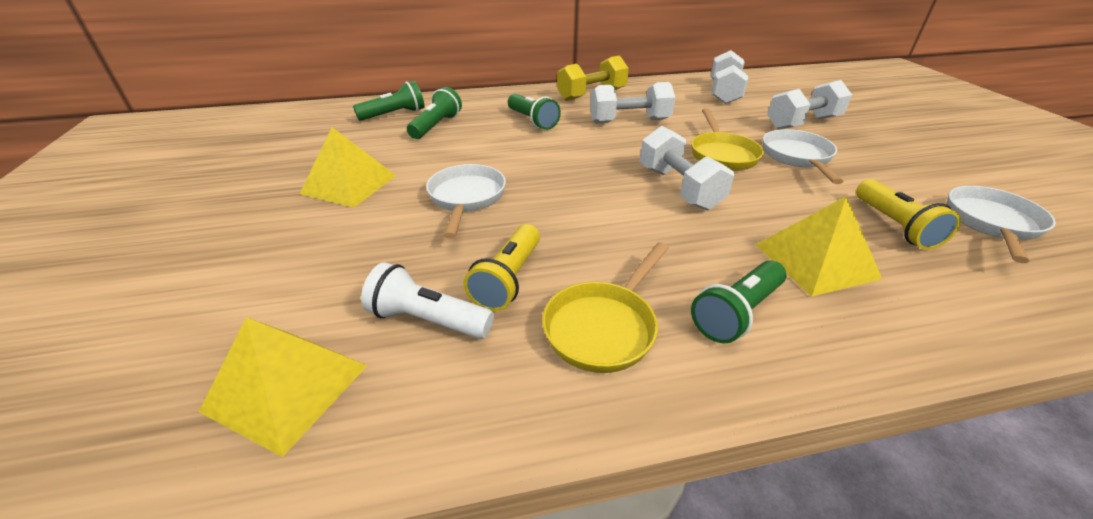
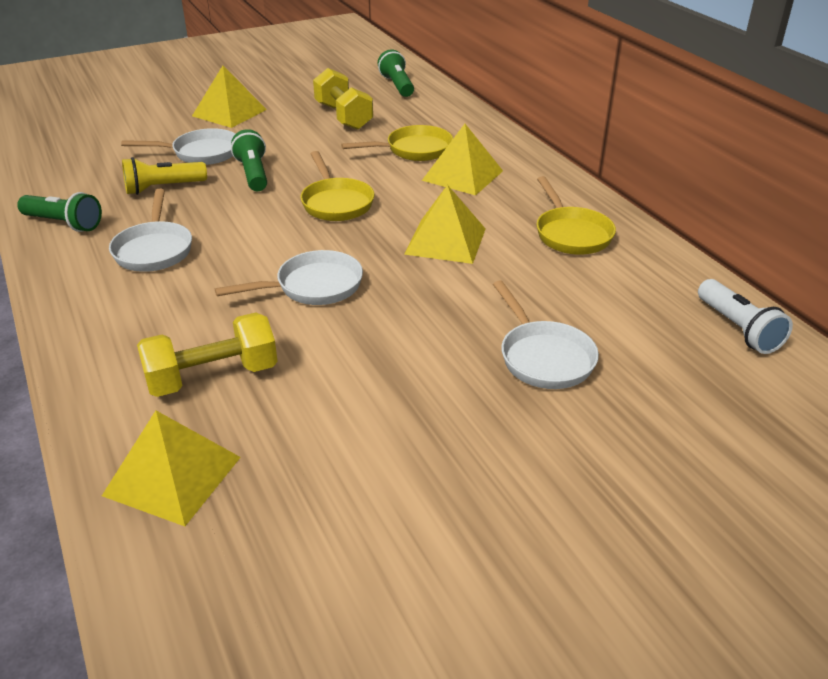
green flashlight: 4 -> 3
white dumbbell: 4 -> 0
white pan: 3 -> 4
yellow dumbbell: 1 -> 2
yellow flashlight: 2 -> 1
yellow pan: 2 -> 3
yellow pyramid: 3 -> 4

